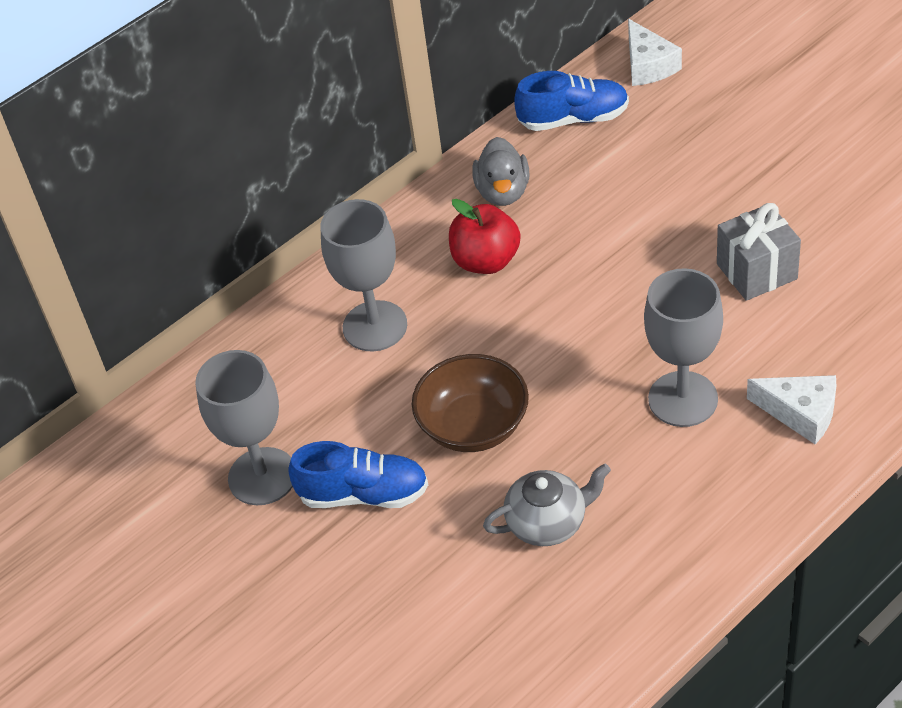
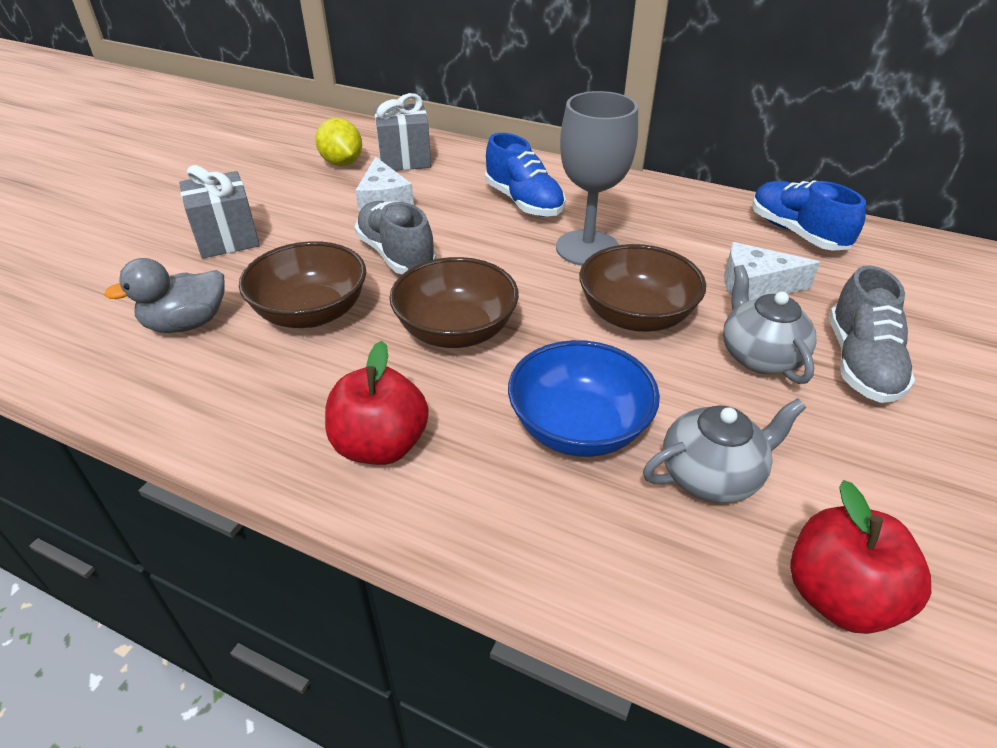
blue bowl: 0 -> 1
brown bowl: 1 -> 3
grey gift: 1 -> 2
grey goblet: 3 -> 1
grey shoe: 0 -> 2
grey teapot: 1 -> 2
red apple: 1 -> 2
yellow lemon: 0 -> 1

